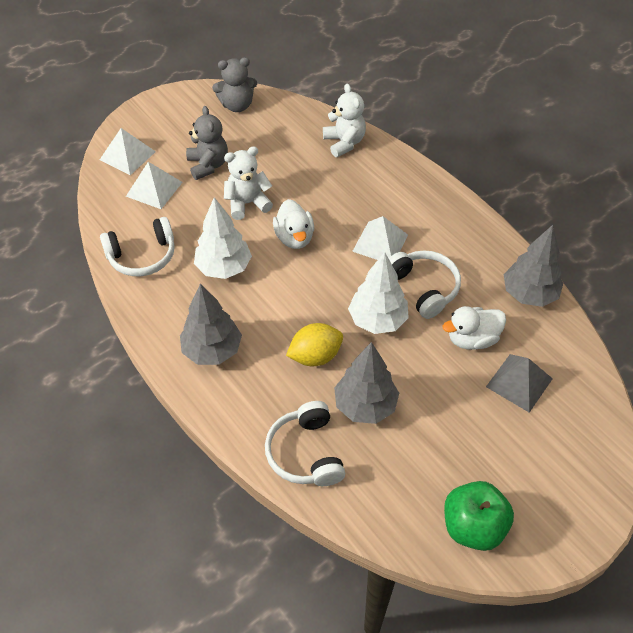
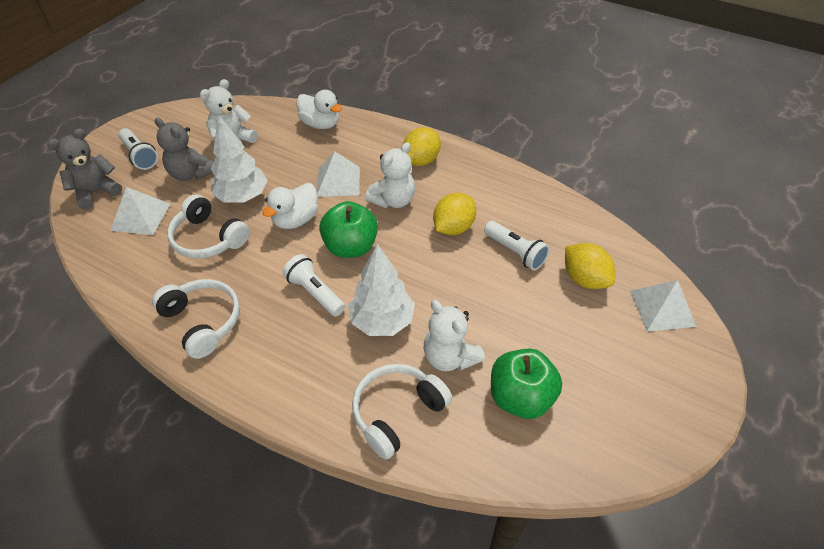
green apple: 1 -> 2
grey pyramid: 1 -> 0
grey tree: 3 -> 0
white flashlight: 0 -> 3
white teddy bear: 2 -> 3
yellow lemon: 1 -> 3

